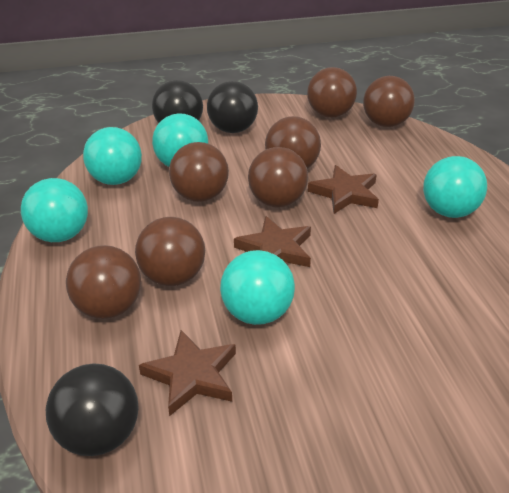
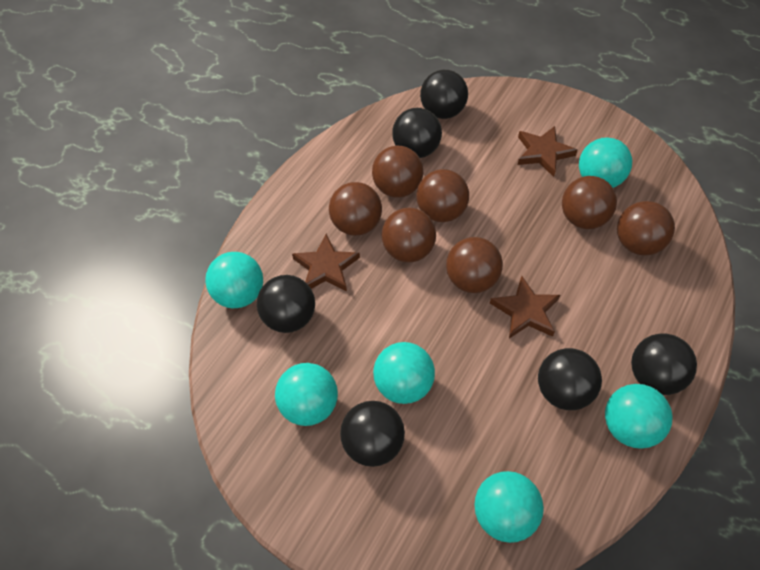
black ball: 3 -> 6
turquoise ball: 5 -> 6

